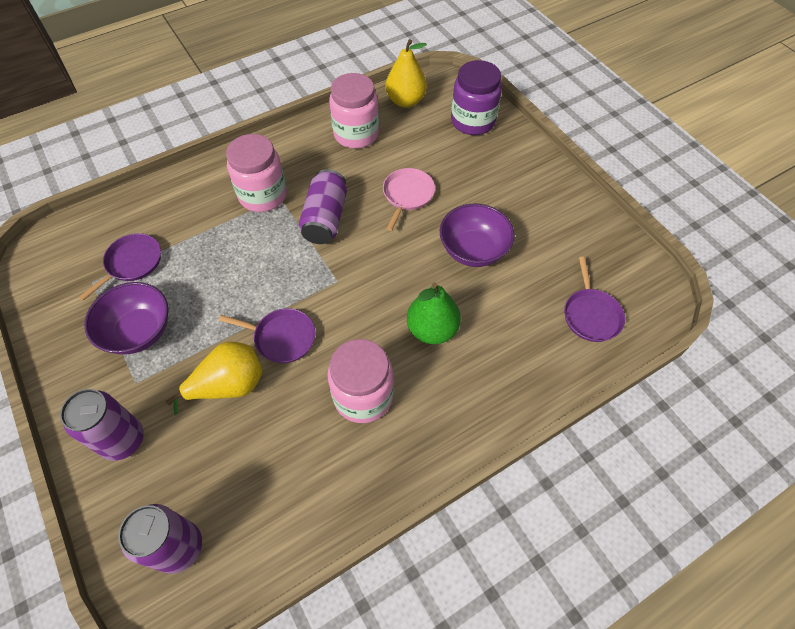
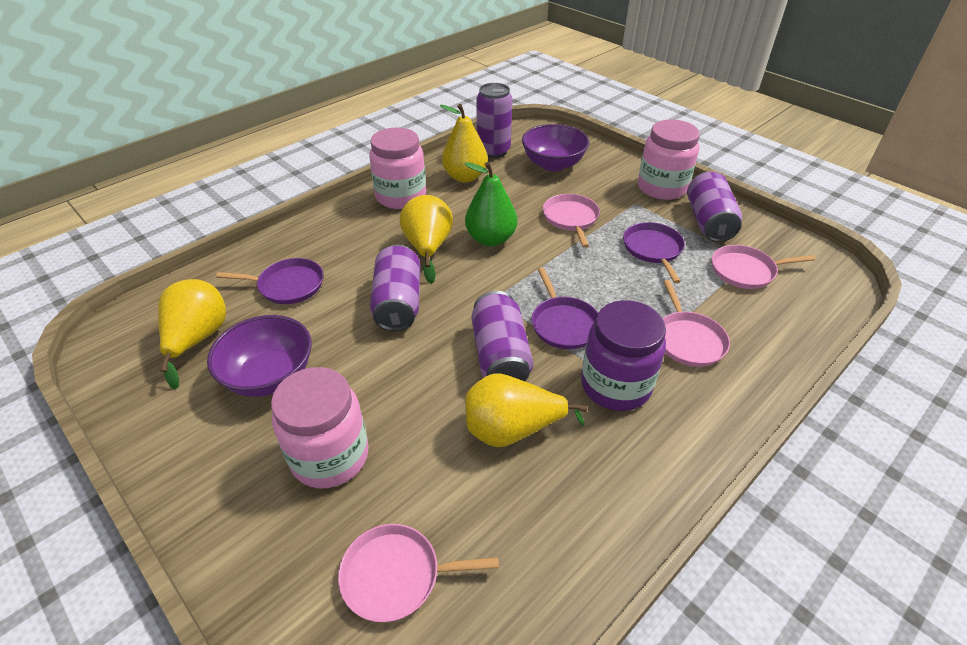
pink pan: 1 -> 4
purple can: 3 -> 4
yellow pear: 2 -> 4

